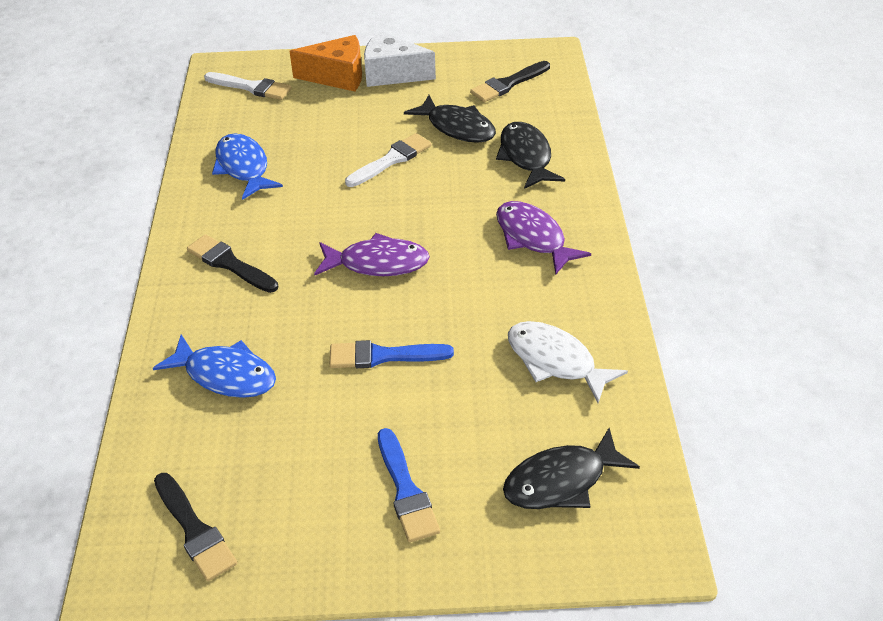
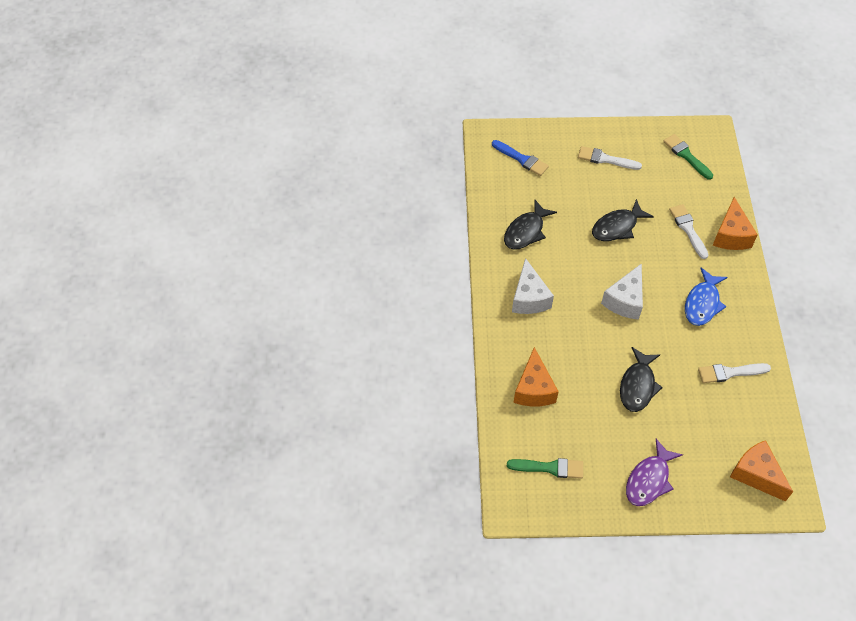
black brush: 3 -> 0
blue brush: 2 -> 1
blue fish: 2 -> 1
green brush: 0 -> 2
orange cheese: 1 -> 3
purple fish: 2 -> 1
white brush: 2 -> 3
white cheese: 1 -> 2
white fish: 1 -> 0

